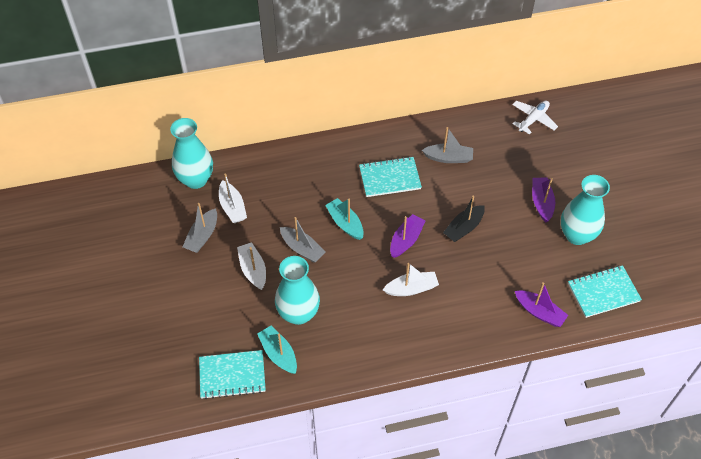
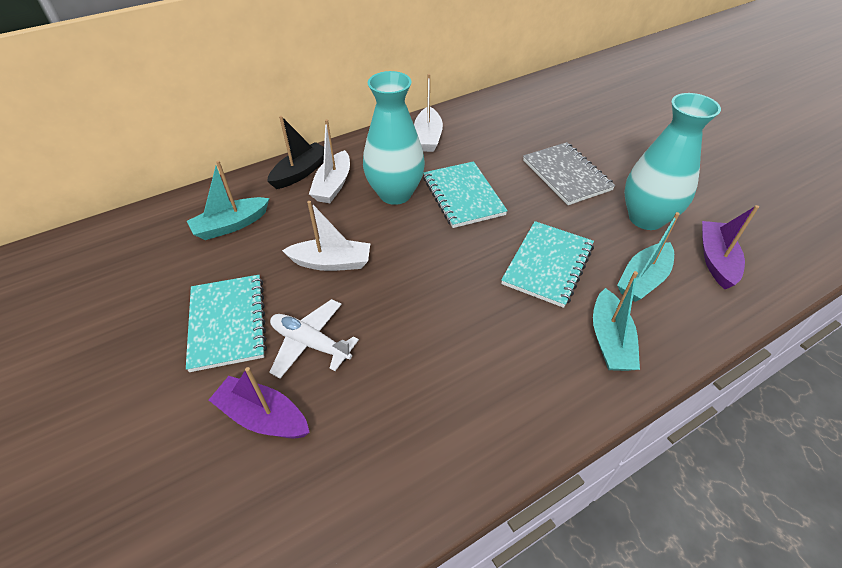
grey boat: 3 -> 0
grey notebook: 0 -> 1
purple boat: 3 -> 2
turquoise boat: 2 -> 3
turquoise vase: 3 -> 2

